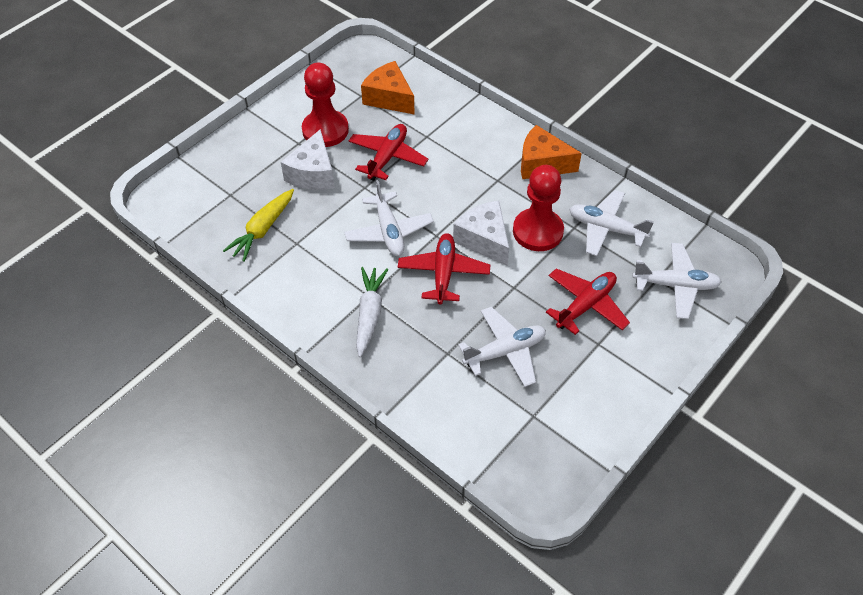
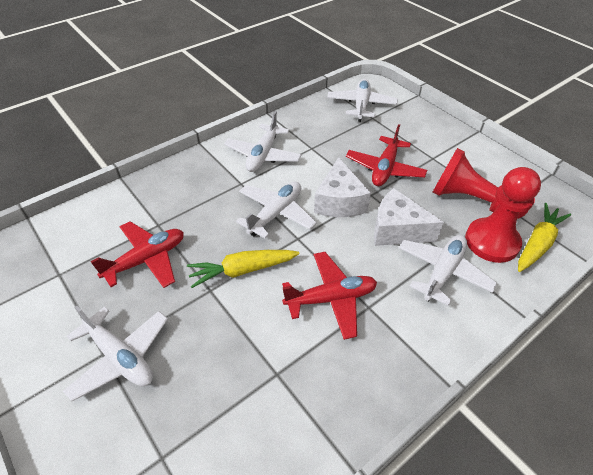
orange cheese: 2 -> 0
white carrot: 1 -> 0
white plane: 4 -> 5
yellow carrot: 1 -> 2

